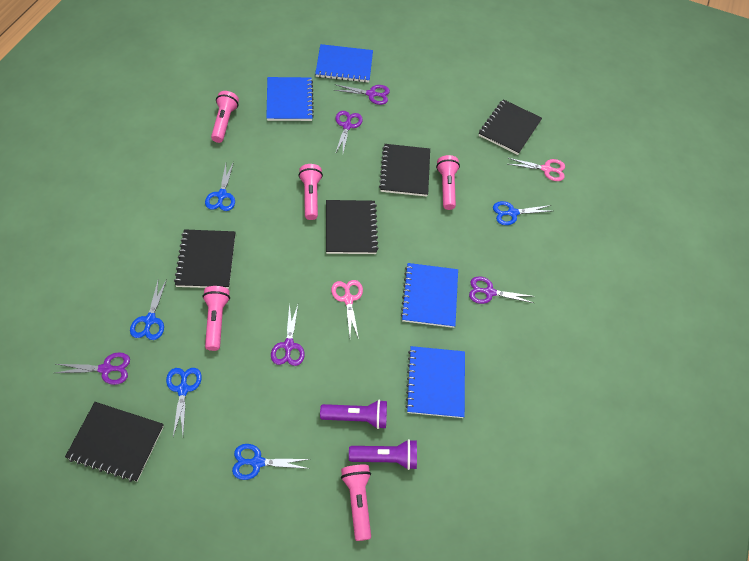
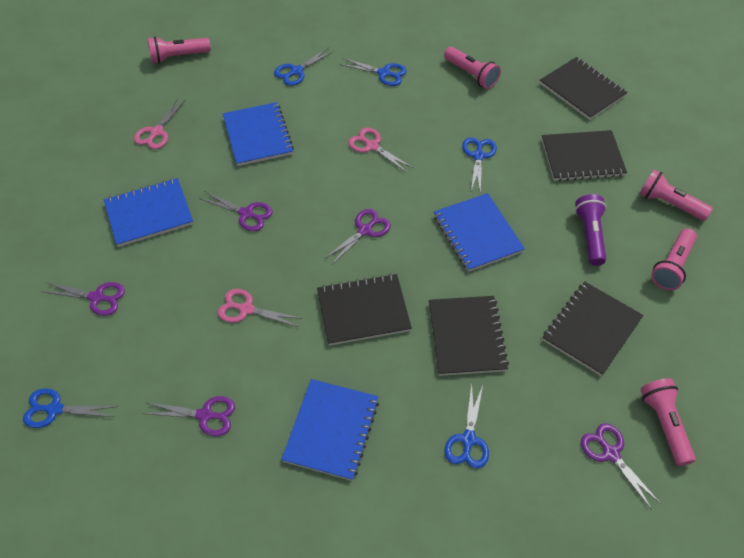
pink scissors: 2 -> 3
purple flashlight: 2 -> 1

